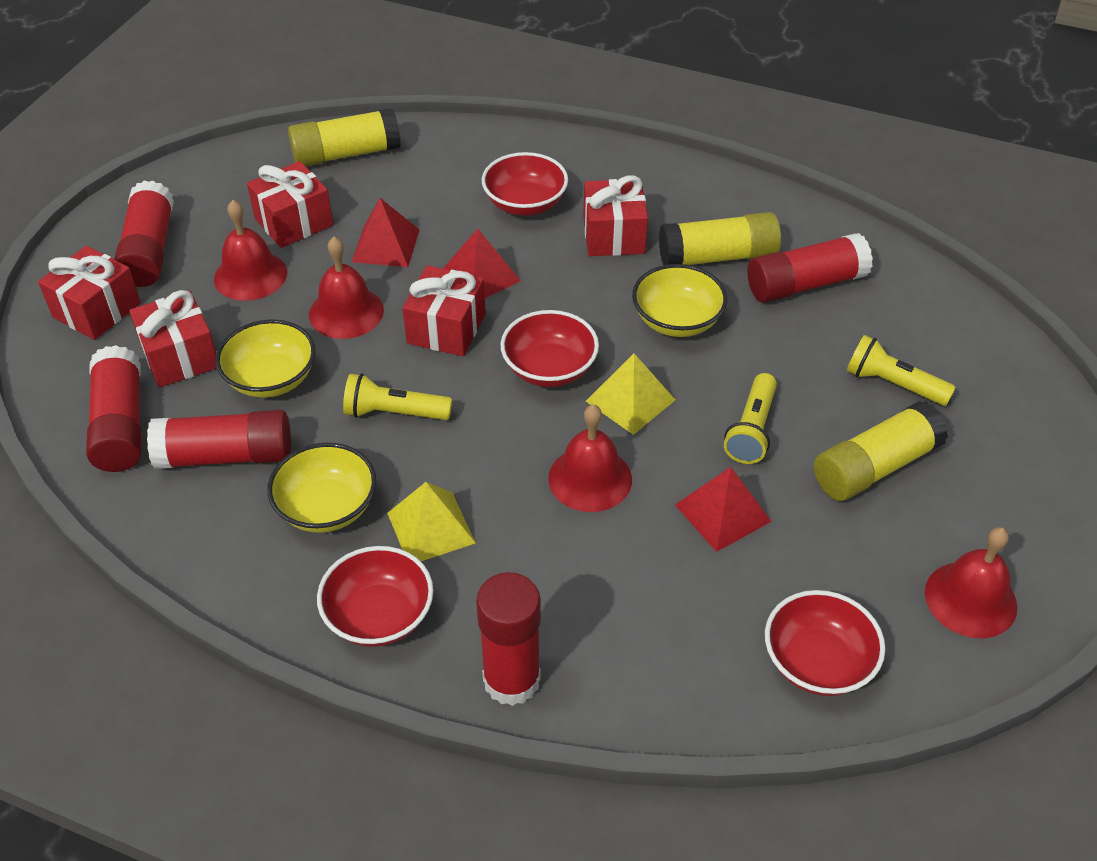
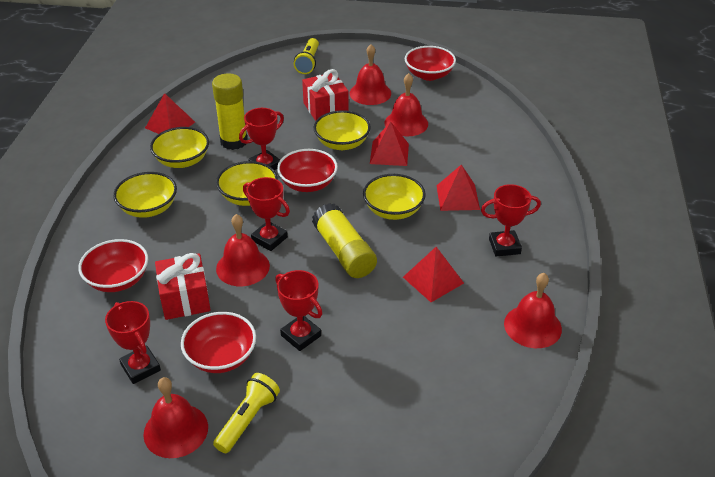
red bell: 4 -> 5
red gift: 5 -> 2
red glue stick: 5 -> 0
red pyramid: 3 -> 4
red trophy: 0 -> 5
yellow bowl: 3 -> 5
yellow flashlight: 3 -> 2
yellow glue stick: 3 -> 2
yellow pyramid: 2 -> 0

